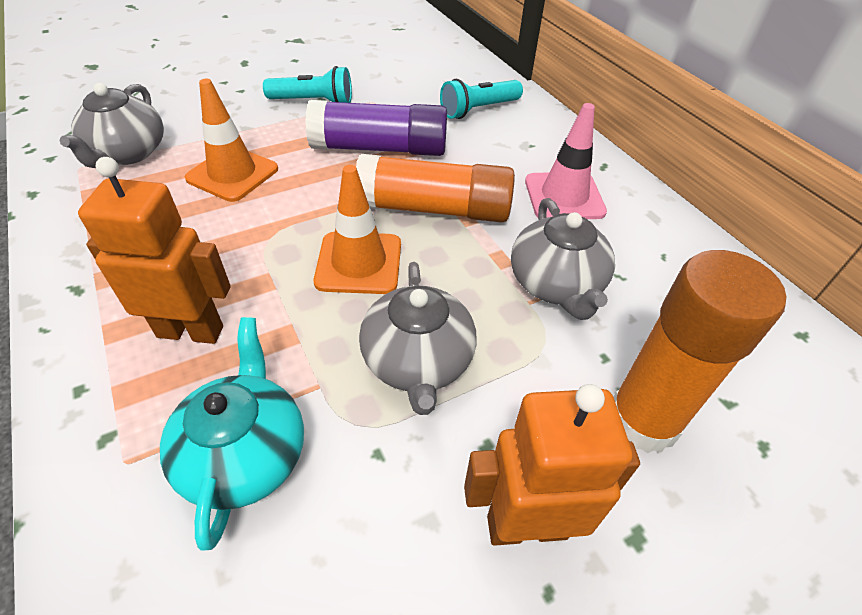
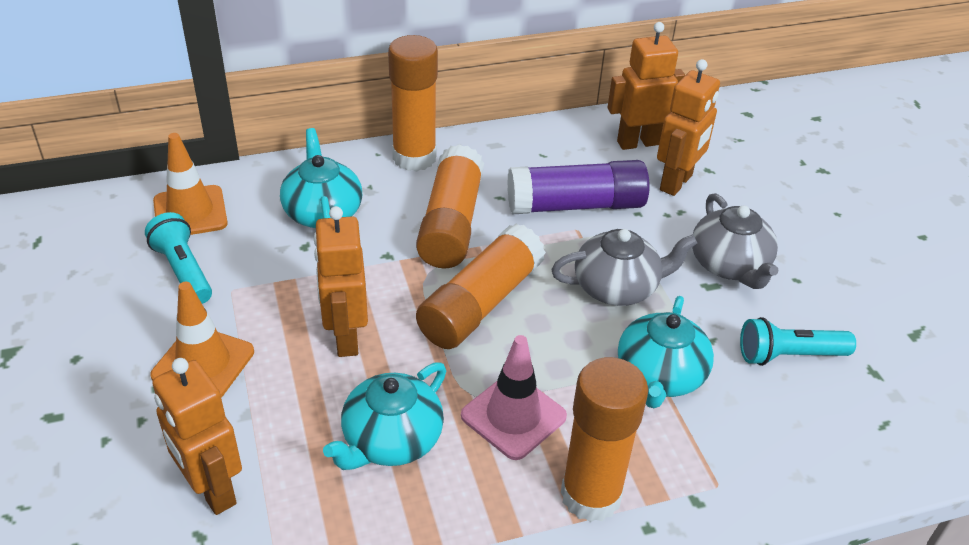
grey teapot: 3 -> 2
orange glue stick: 2 -> 4
orange robot: 2 -> 4
turquoise teapot: 1 -> 3

